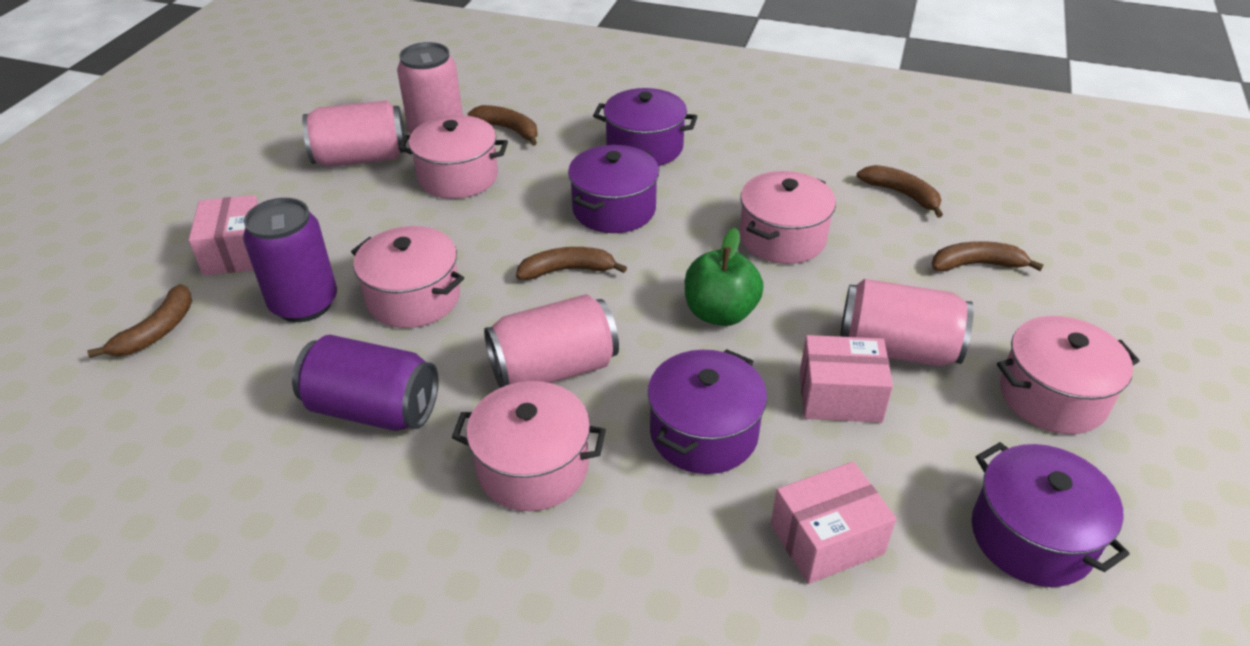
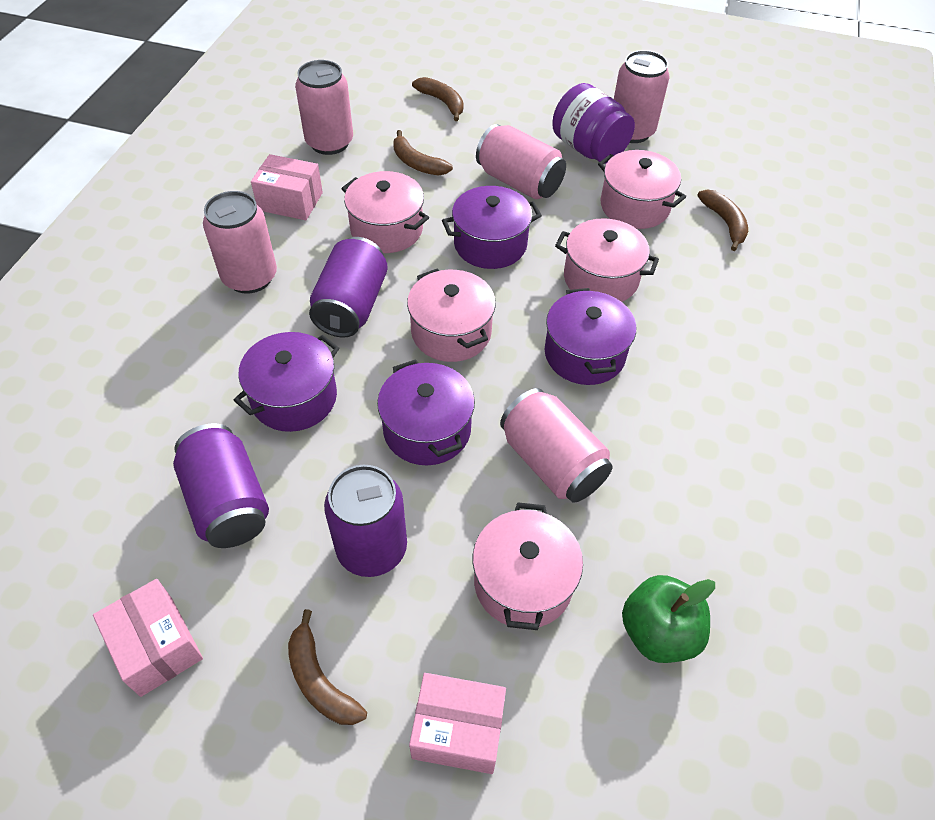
brown banana: 5 -> 4
pink can: 4 -> 5
purple can: 2 -> 3
purple jar: 0 -> 1

